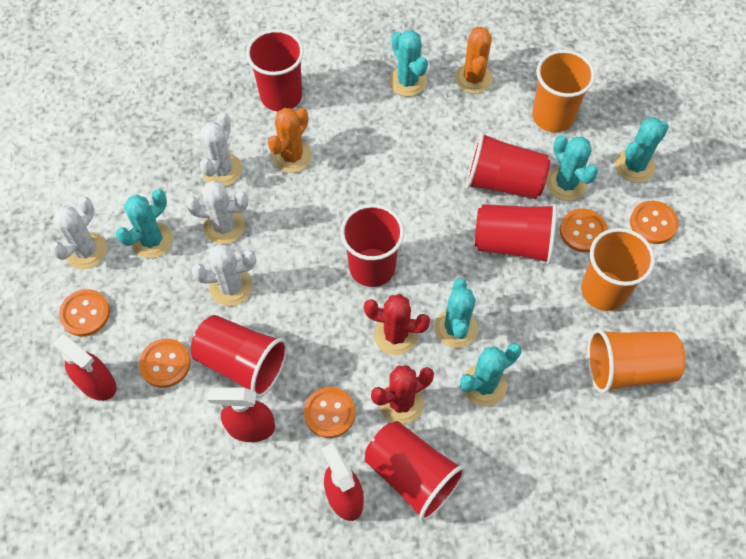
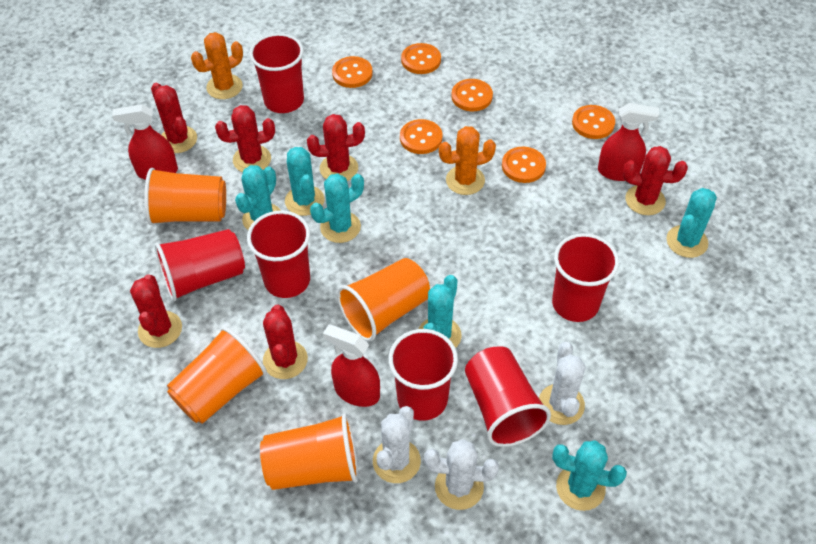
orange button: 5 -> 6
orange cup: 3 -> 4
red cactus: 2 -> 6
white cactus: 4 -> 3

